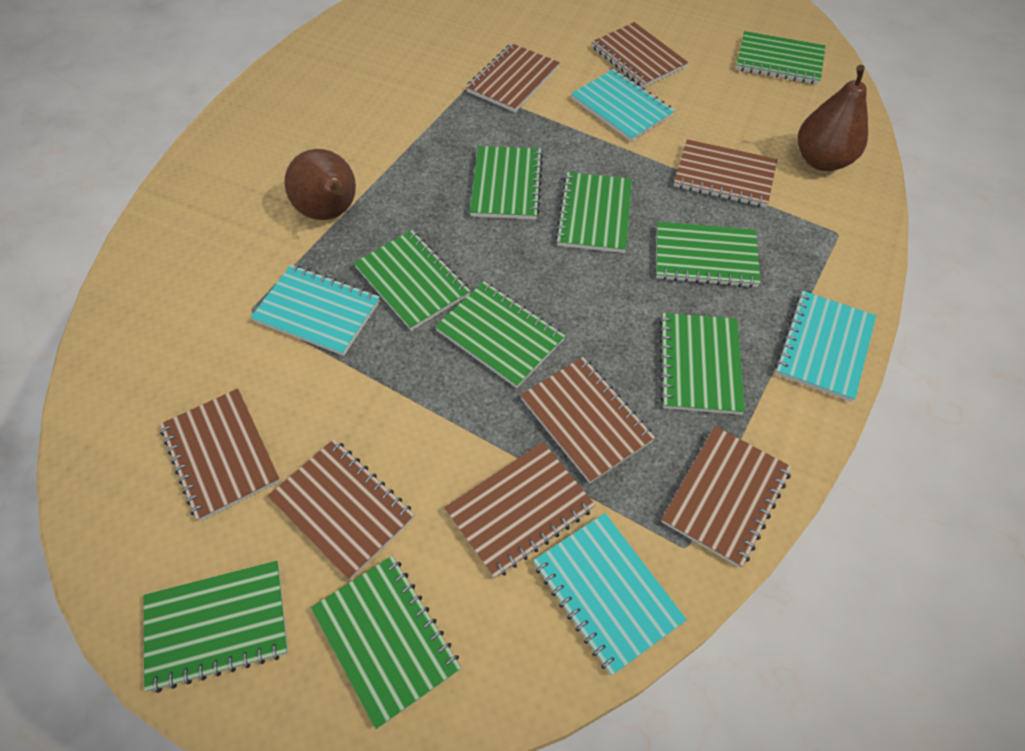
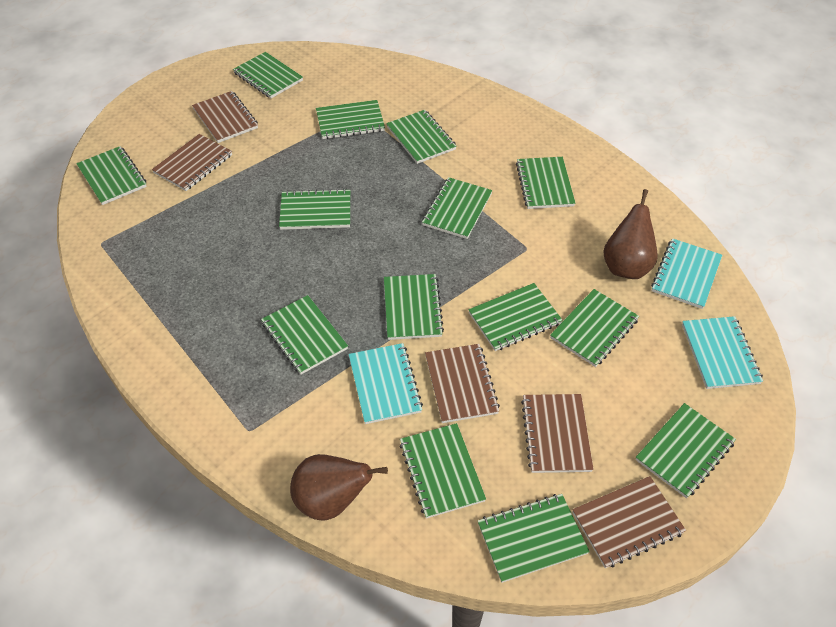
brown notebook: 8 -> 5
green notebook: 9 -> 14
turquoise notebook: 4 -> 3

